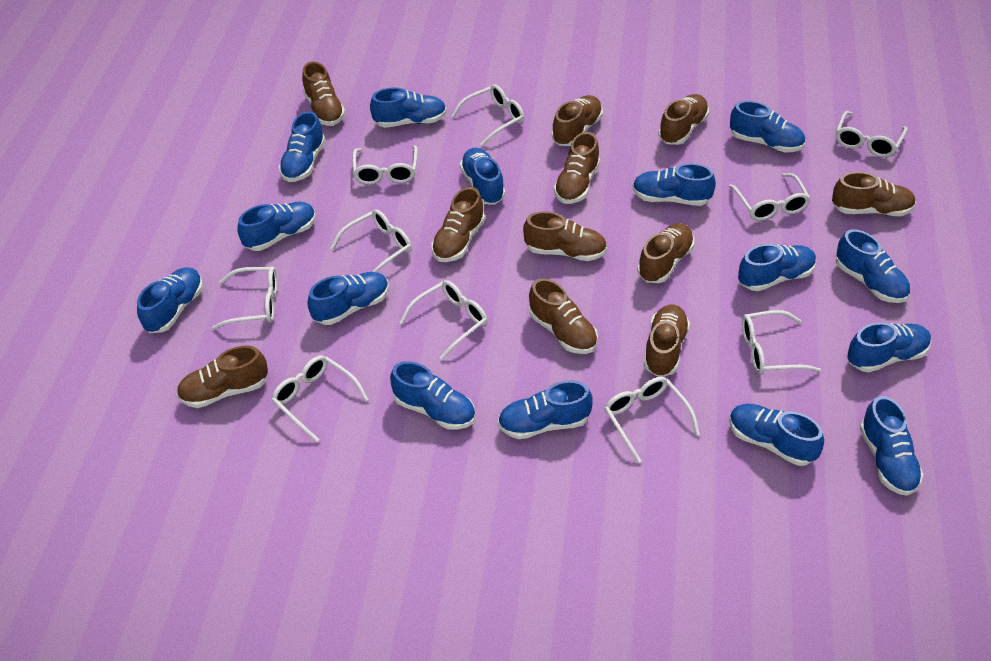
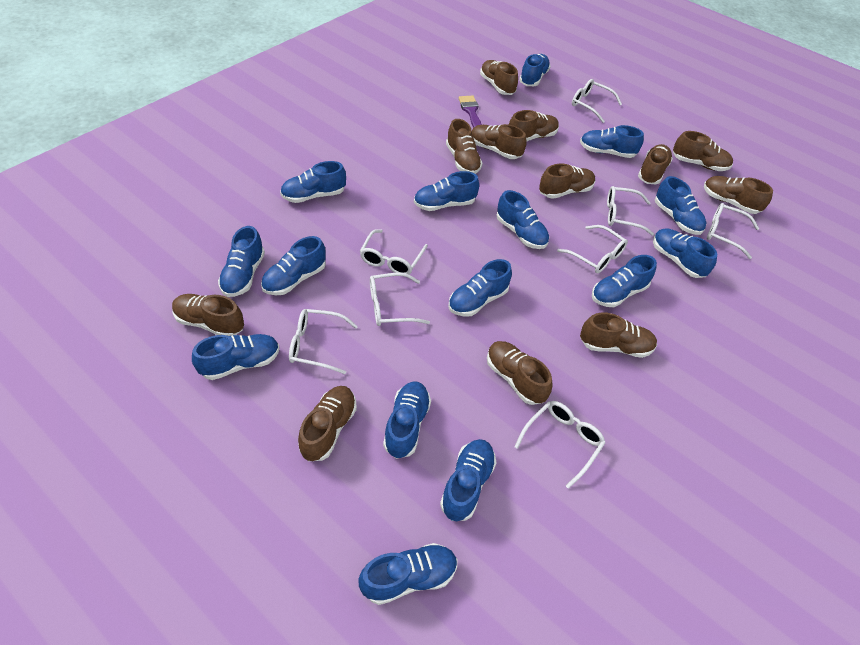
brown shoe: 11 -> 12
purple brush: 0 -> 1
white glasses: 10 -> 8

